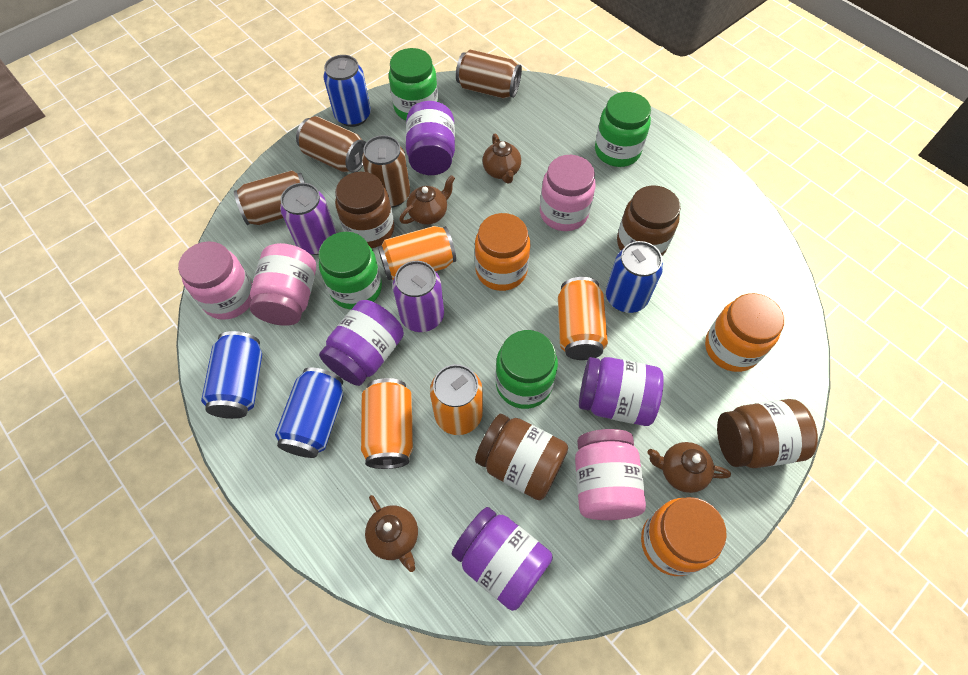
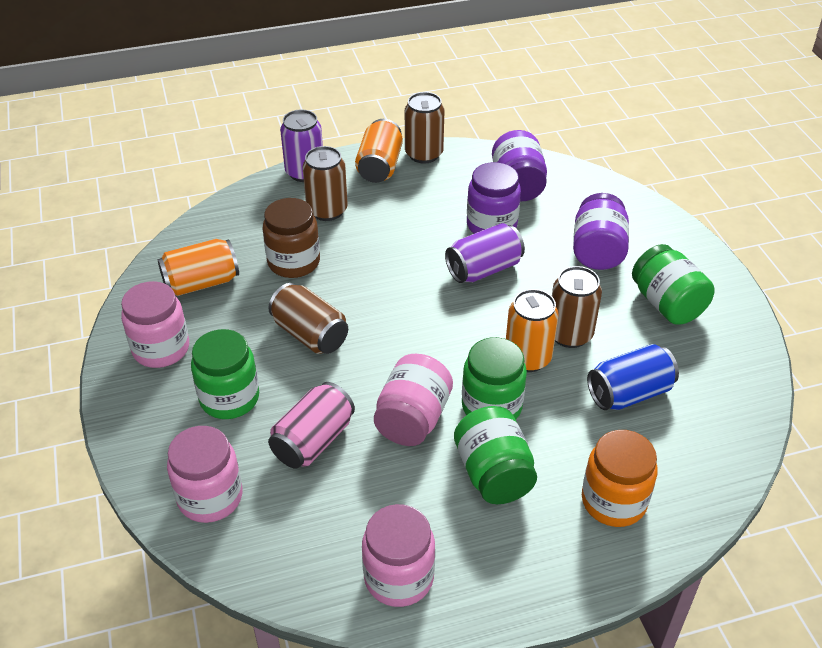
blue can: 4 -> 1
brown jar: 4 -> 1
brown teapot: 4 -> 0
orange can: 4 -> 3
orange jar: 3 -> 1
pink can: 0 -> 1
purple jar: 4 -> 3

